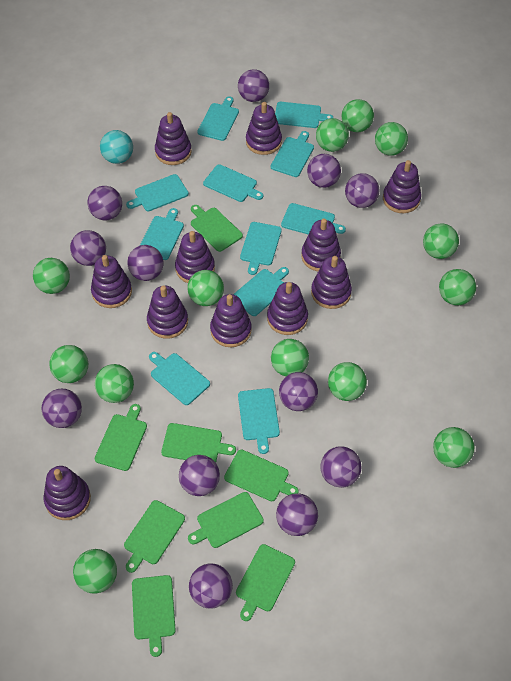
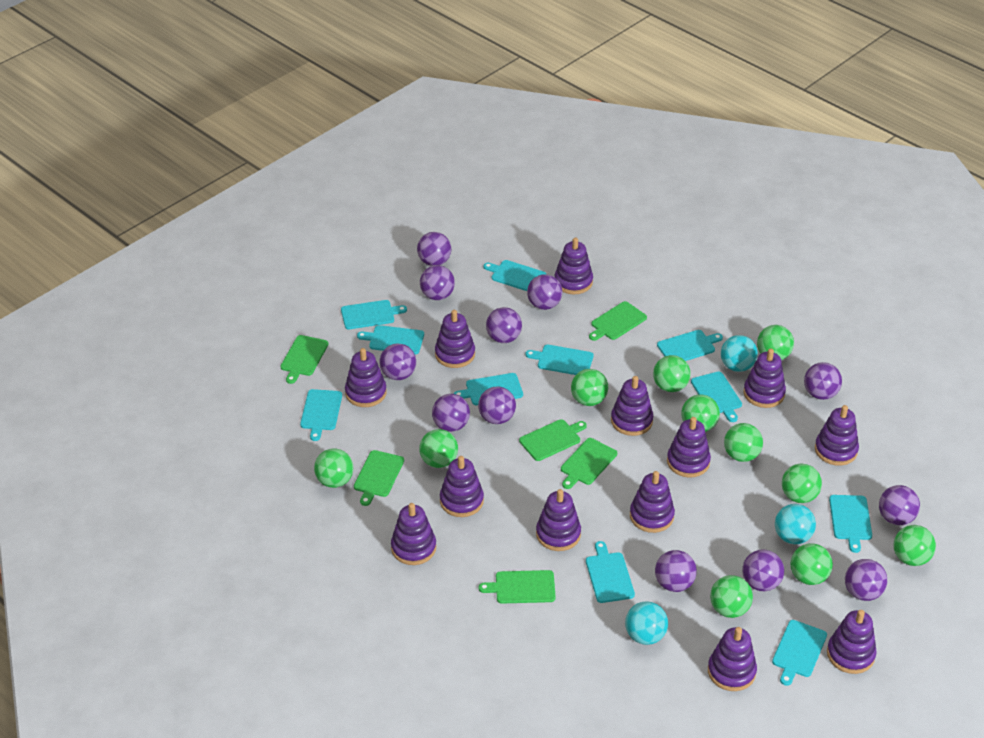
green ball: 13 -> 11
green cutting board: 8 -> 6
purple stacking toy: 11 -> 13
turquoise ball: 1 -> 3

